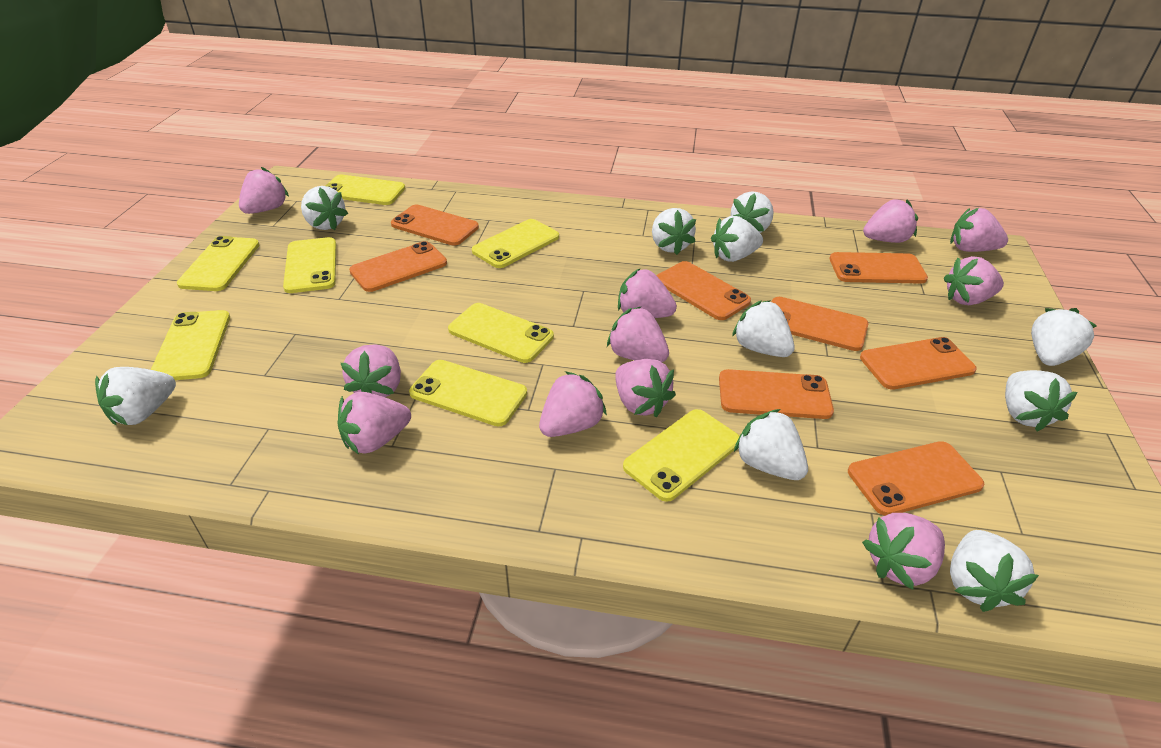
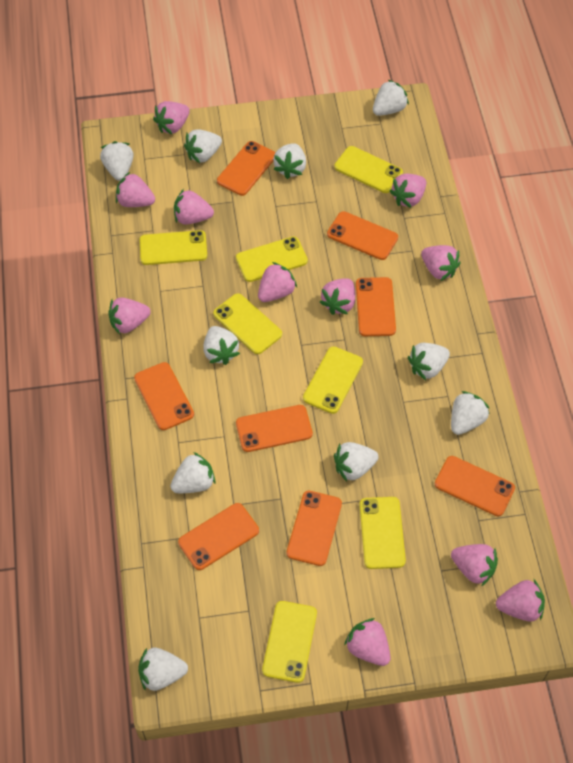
yellow phone: 8 -> 7

